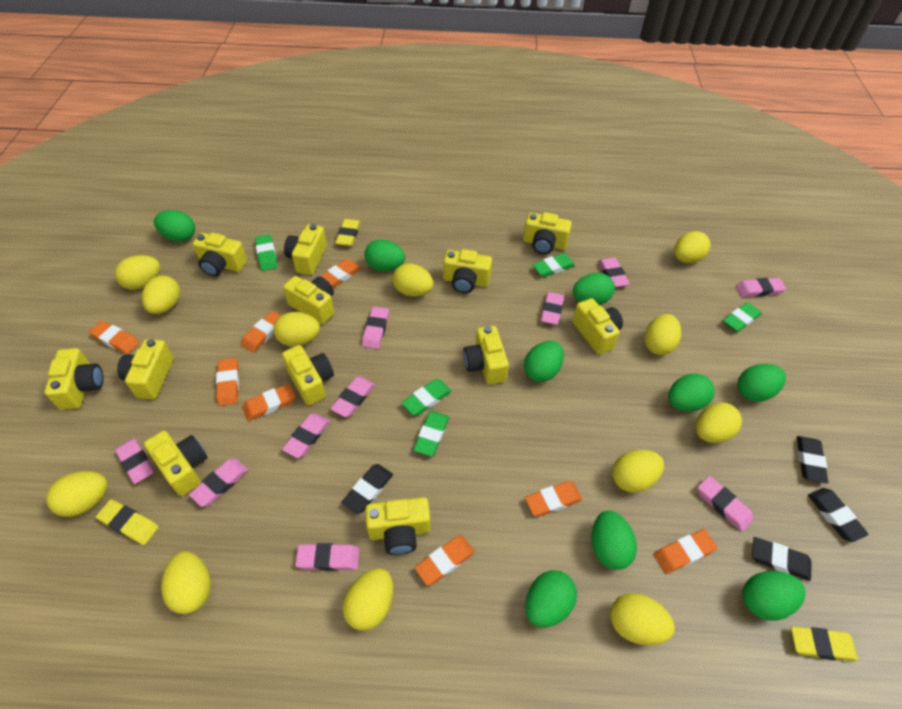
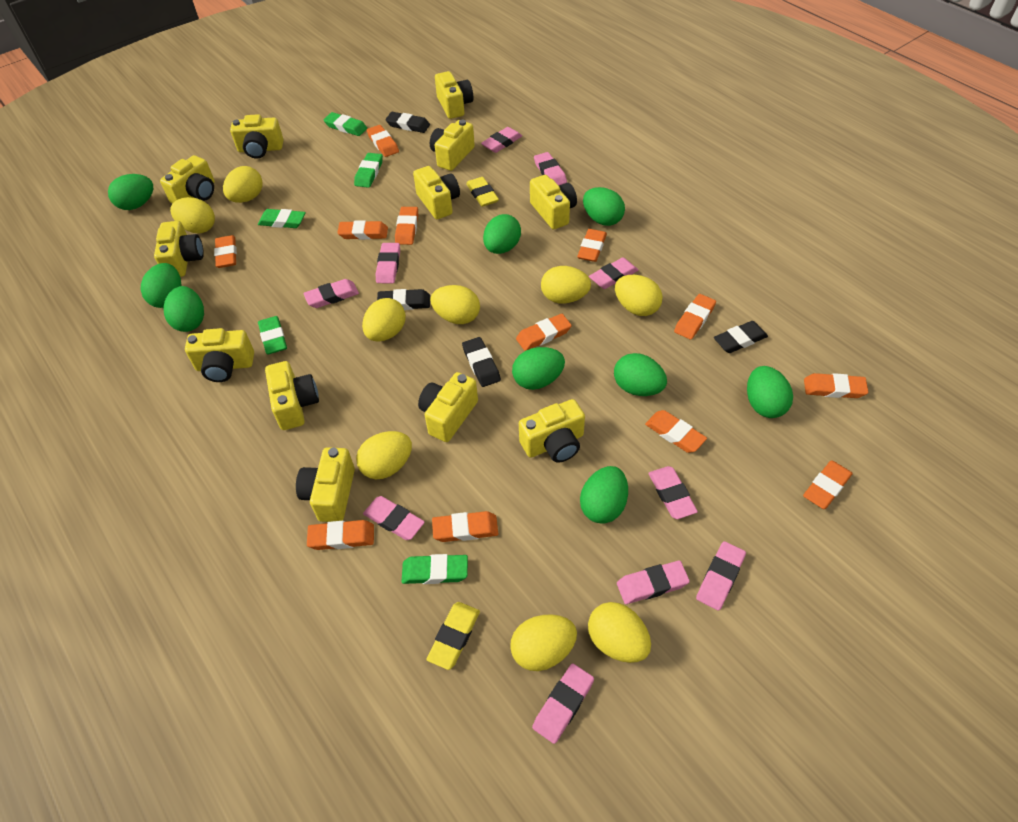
orange eraser: 8 -> 12
yellow egg: 12 -> 9
yellow eraser: 3 -> 2

